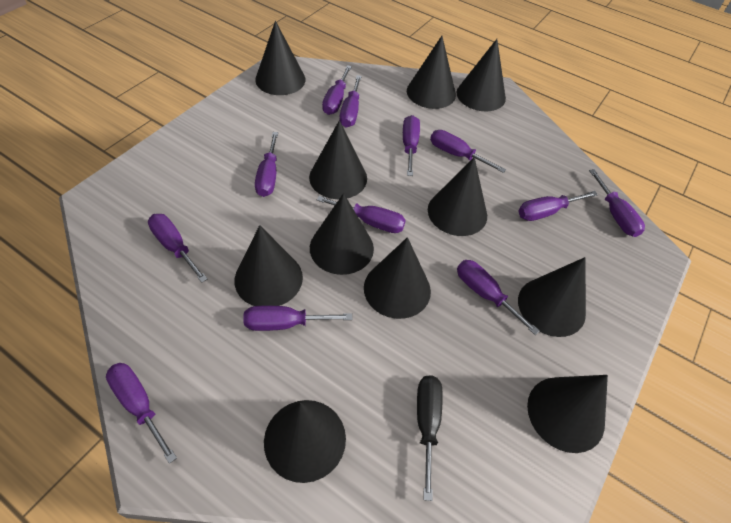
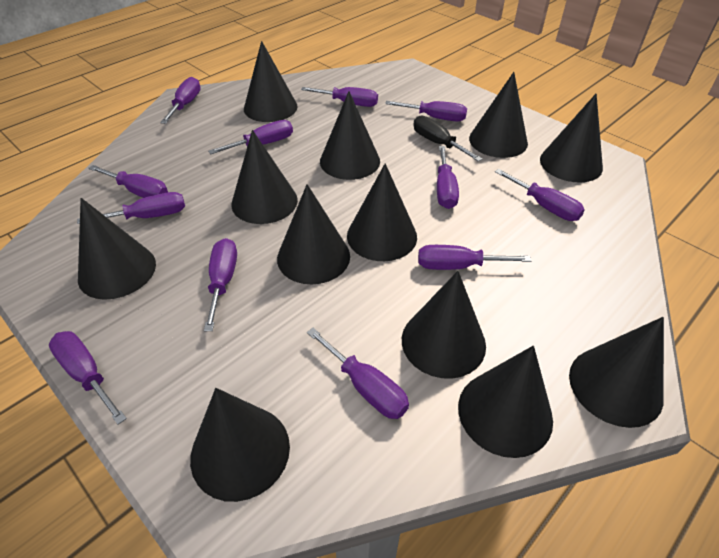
black cone: 11 -> 12

